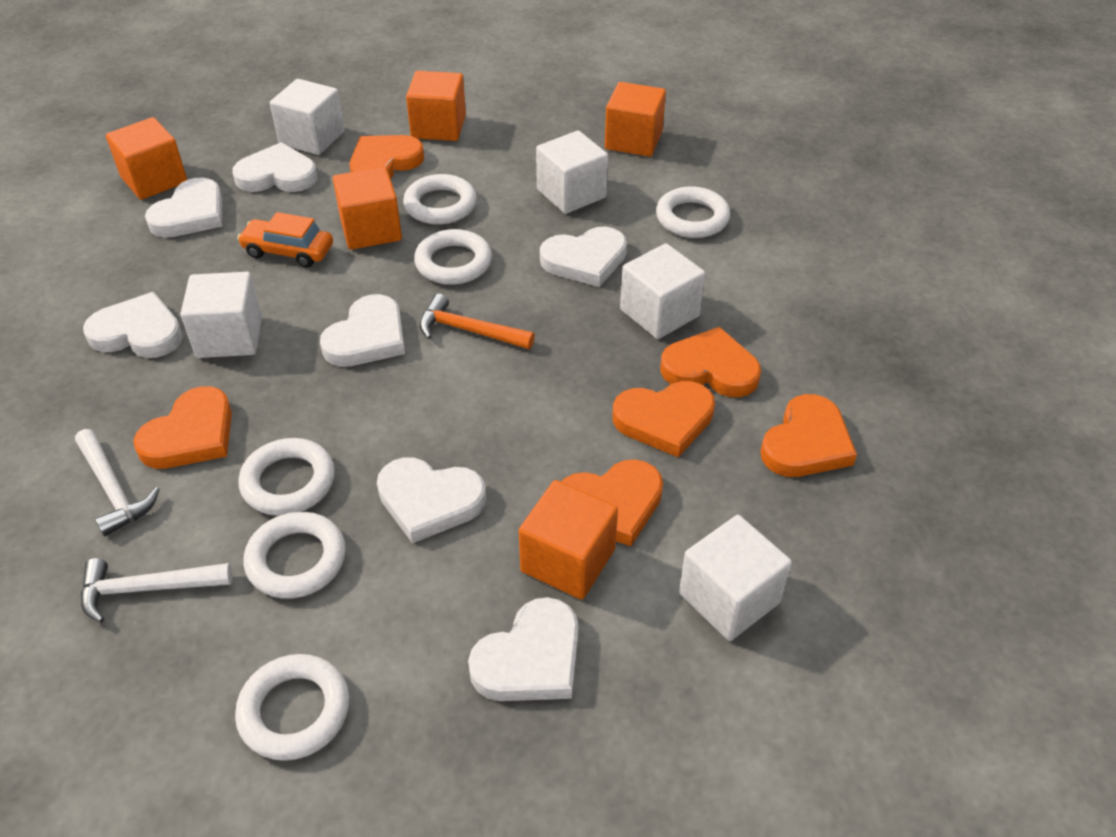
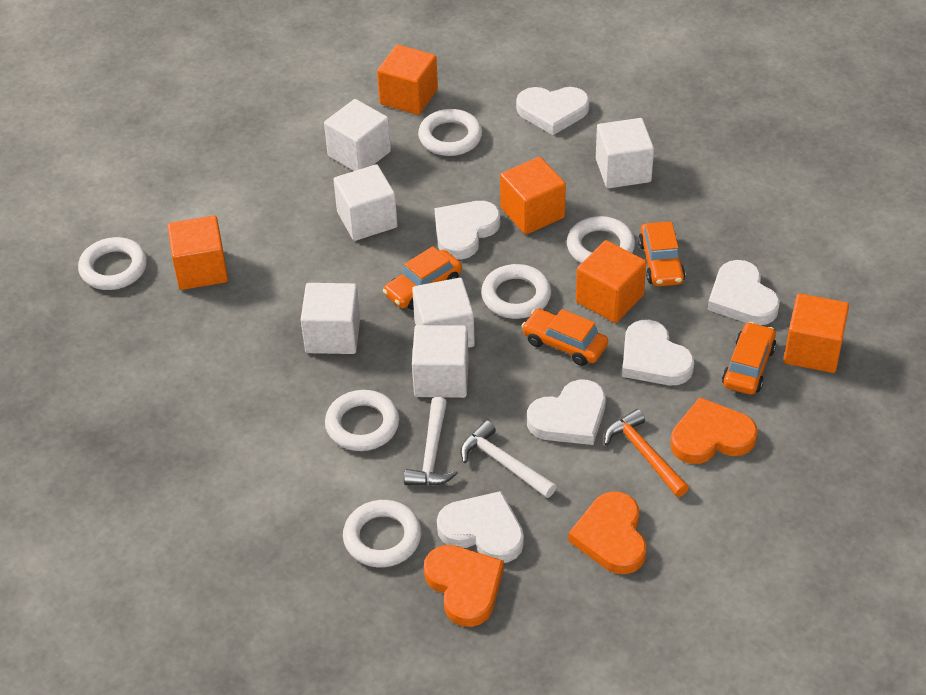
orange car: 1 -> 4
orange heart: 6 -> 3
white cube: 5 -> 6
white heart: 7 -> 6

